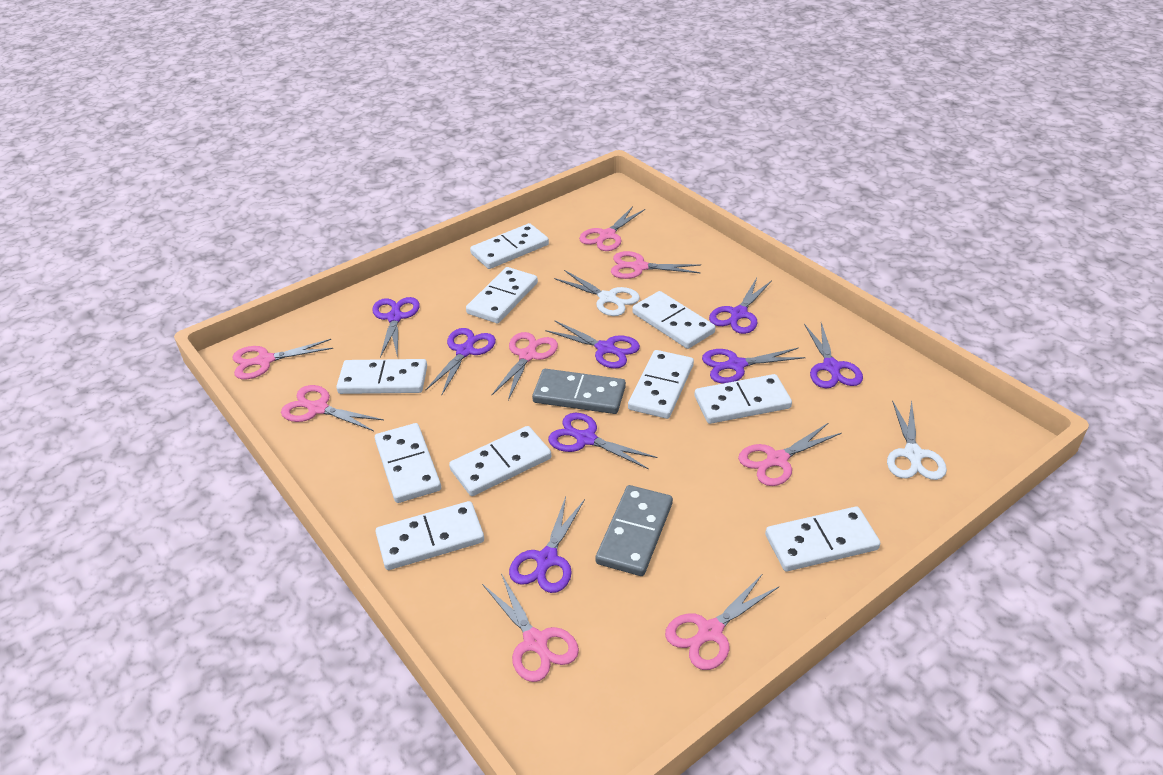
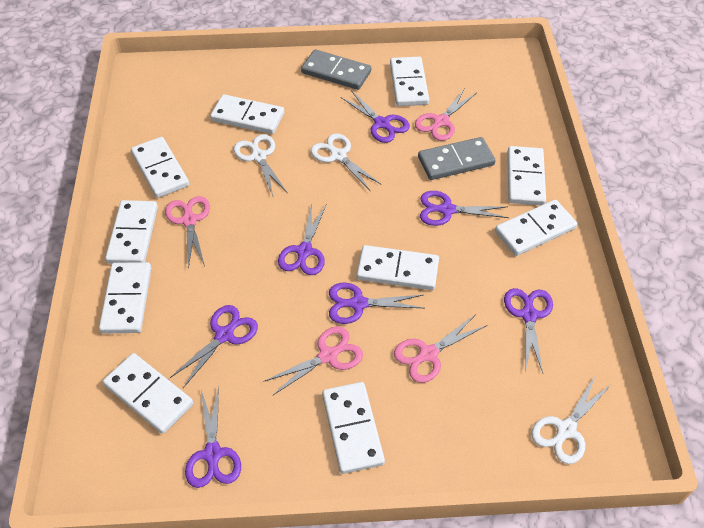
pink scissors: 8 -> 4
purple scissors: 8 -> 7
white scissors: 2 -> 3

